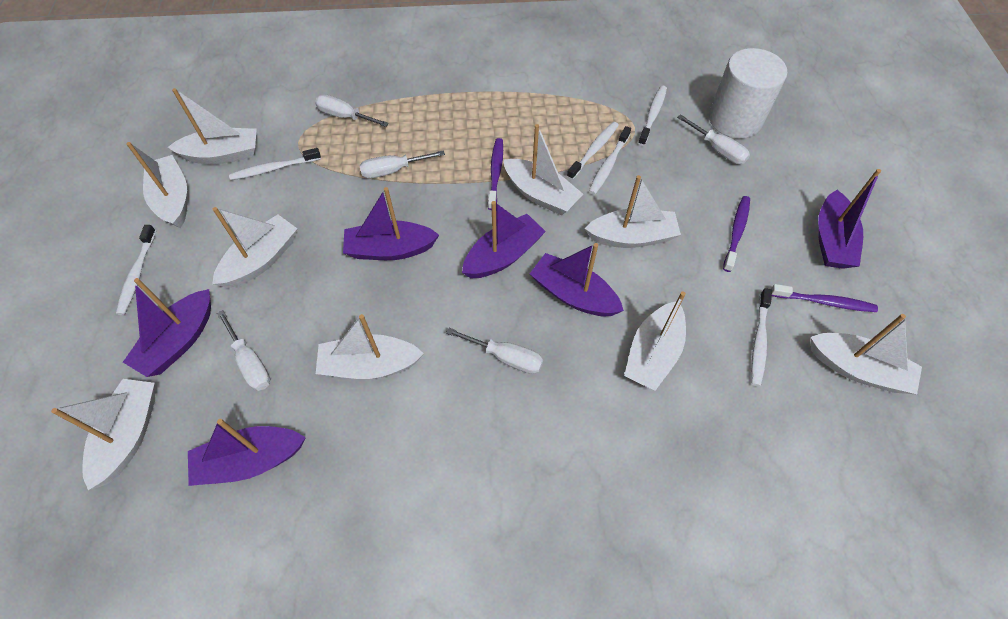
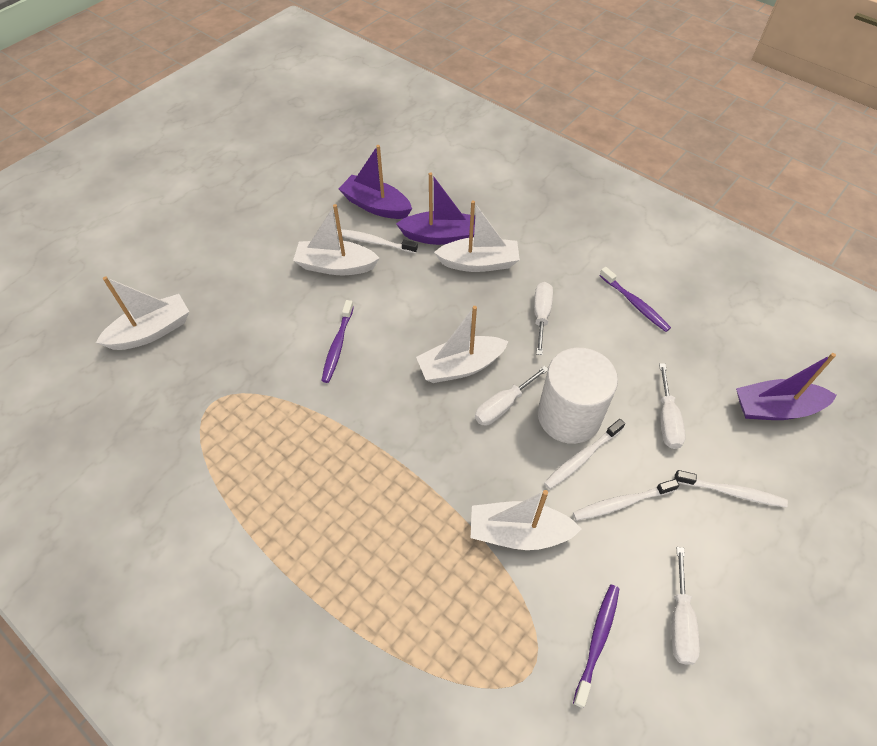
purple boat: 6 -> 3
white boat: 9 -> 5
white screwdriver: 5 -> 4
white toothbrush: 6 -> 4

